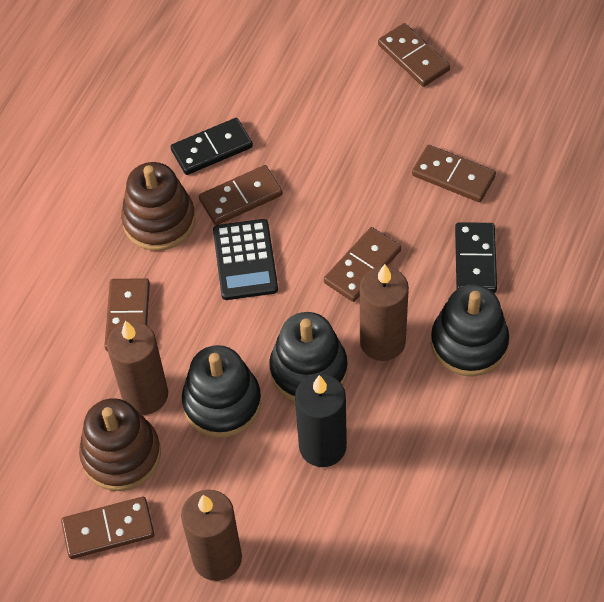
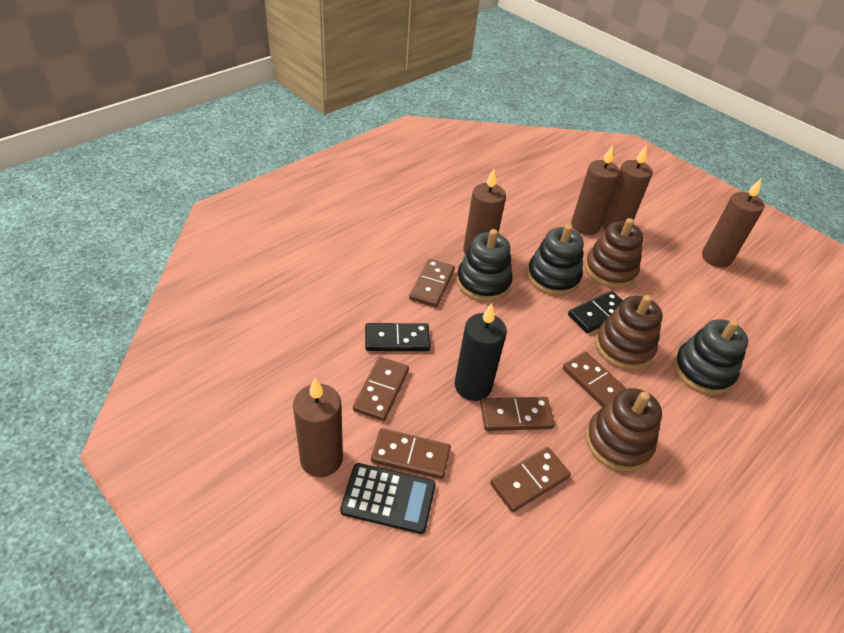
brown candle: 3 -> 5
brown stacking toy: 2 -> 3

